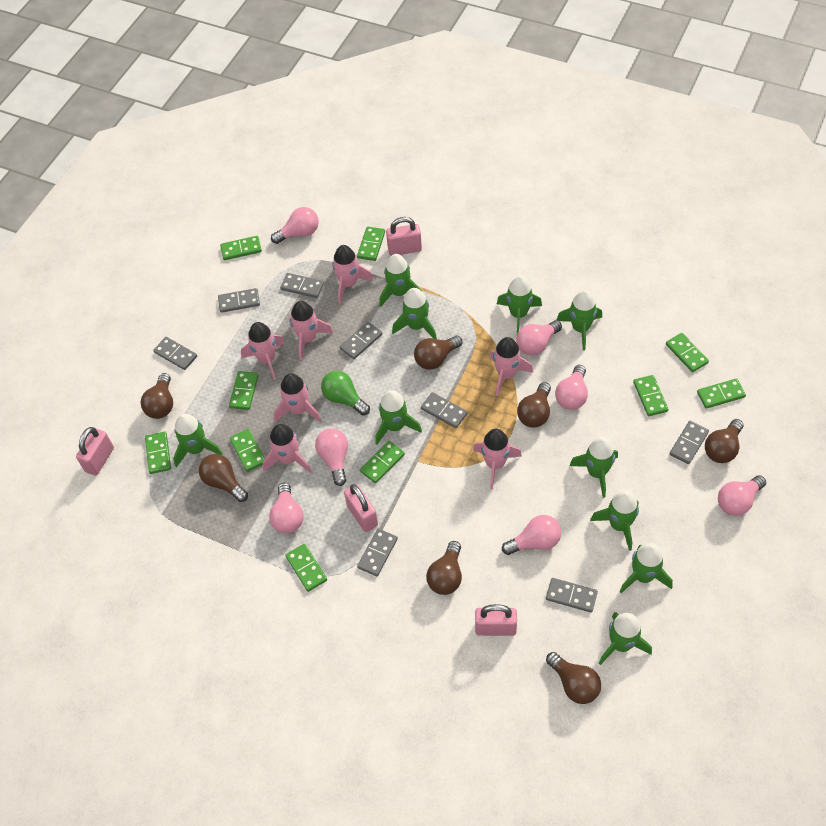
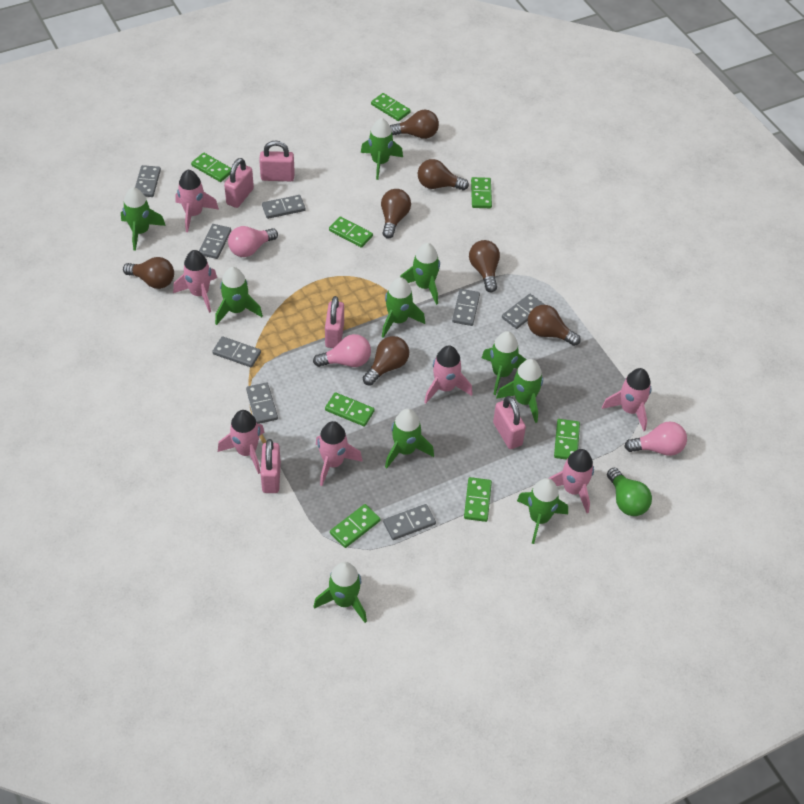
green domino: 10 -> 8
pink light bulb: 7 -> 3
pink padlock: 4 -> 5

